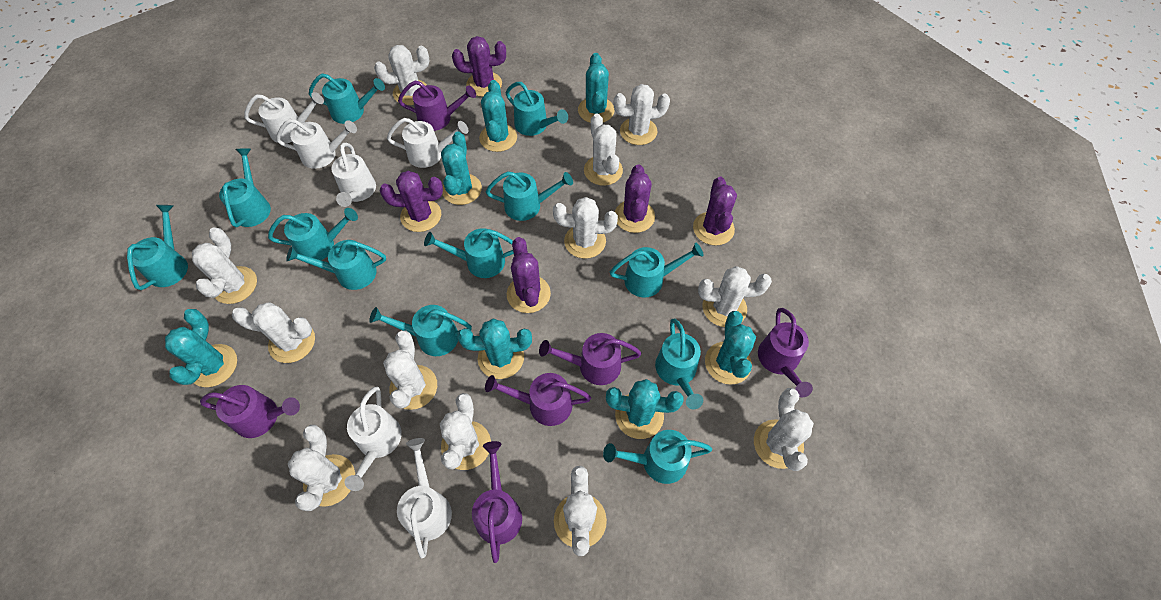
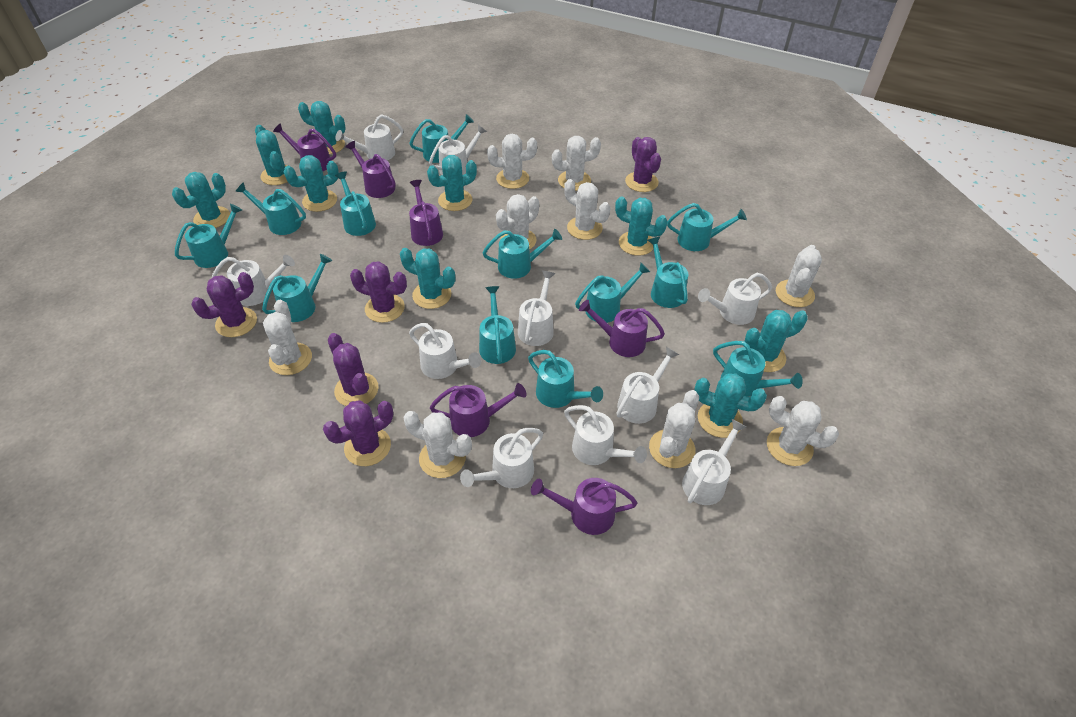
turquoise cactus: 7 -> 9
white cactus: 12 -> 9
white watering can: 6 -> 10

